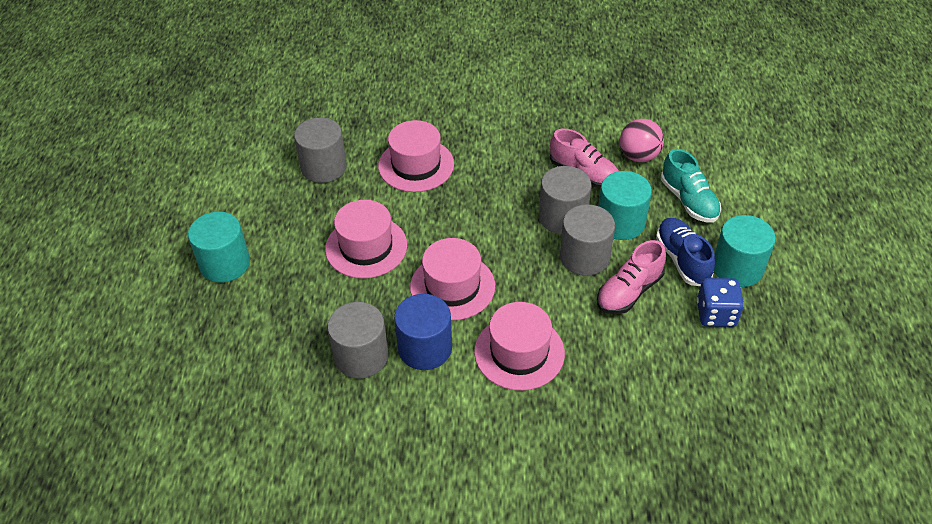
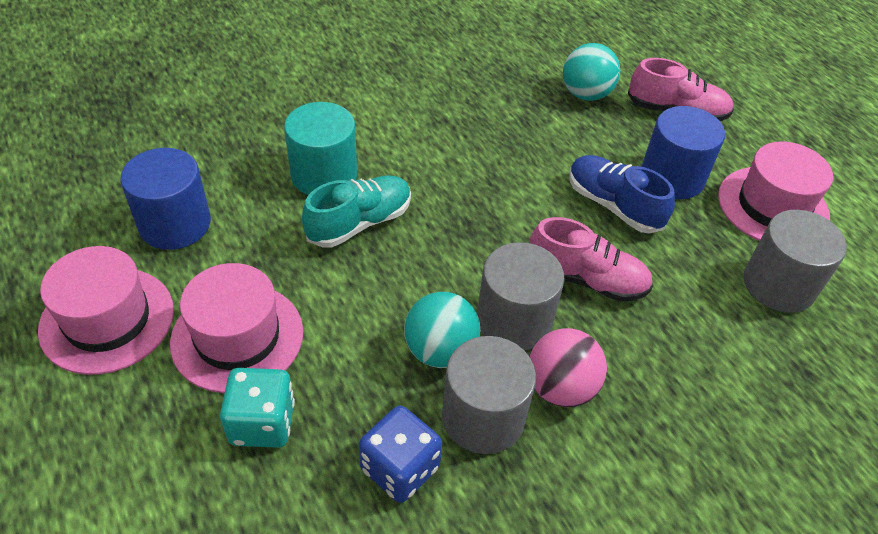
blue cylinder: 1 -> 2
grey cylinder: 4 -> 3
pink hat: 4 -> 3
turquoise ball: 0 -> 2
turquoise cylinder: 3 -> 1
turquoise dice: 0 -> 1

